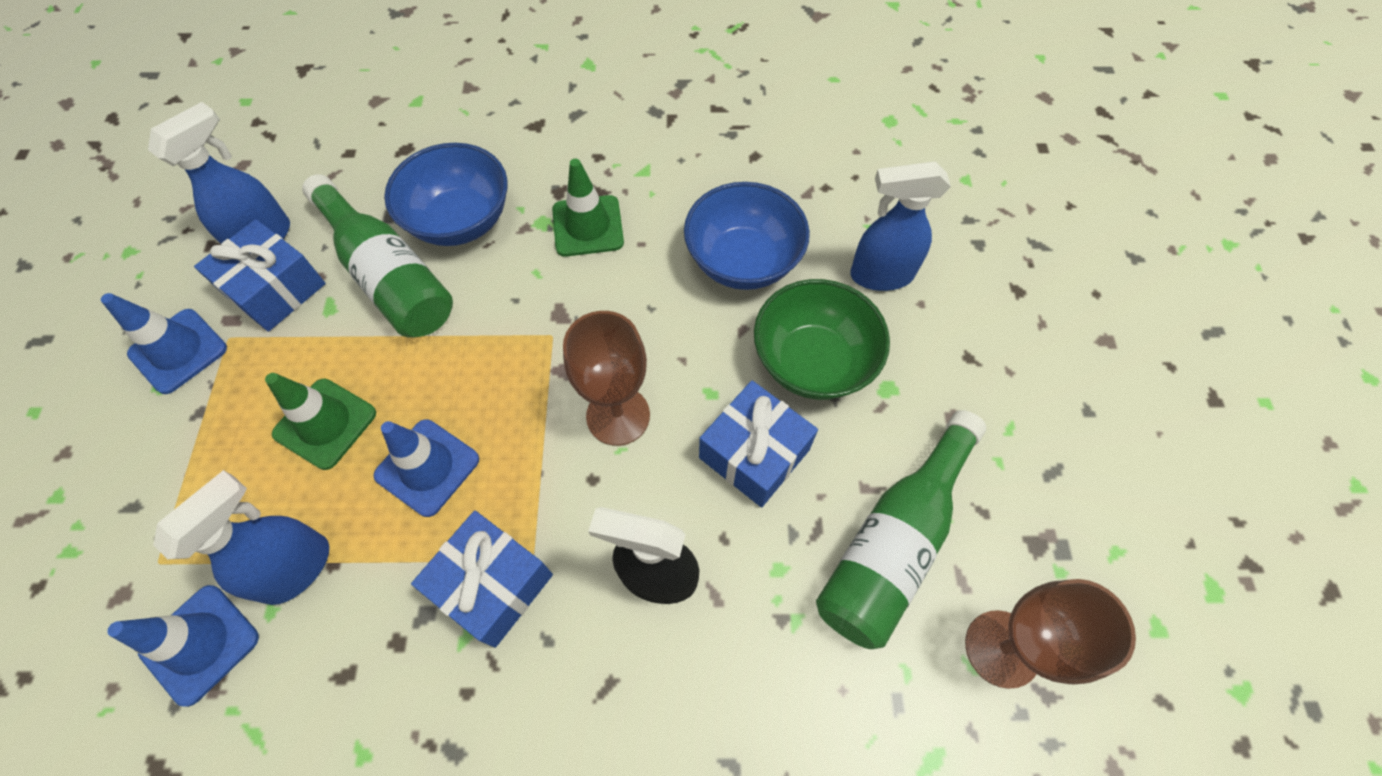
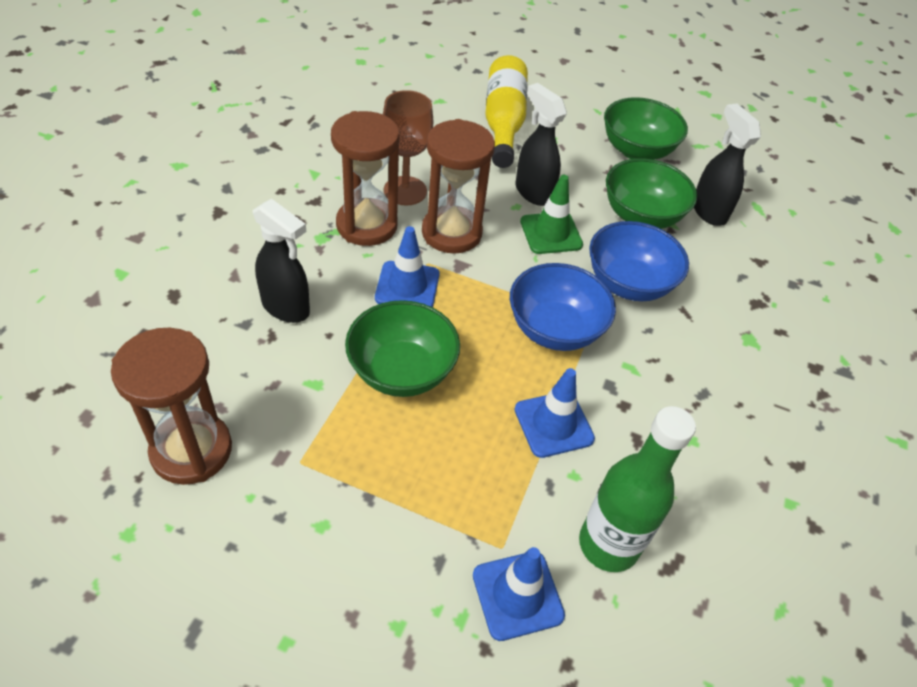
black spray bottle: 1 -> 3
blue gift: 3 -> 0
blue spray bottle: 3 -> 0
brown goblet: 2 -> 1
brown hourglass: 0 -> 3
green bottle: 2 -> 1
green bowl: 1 -> 3
green traffic cone: 2 -> 1
yellow bottle: 0 -> 1

